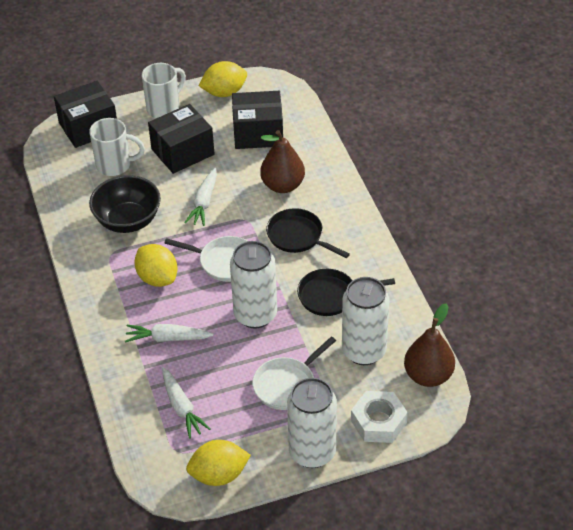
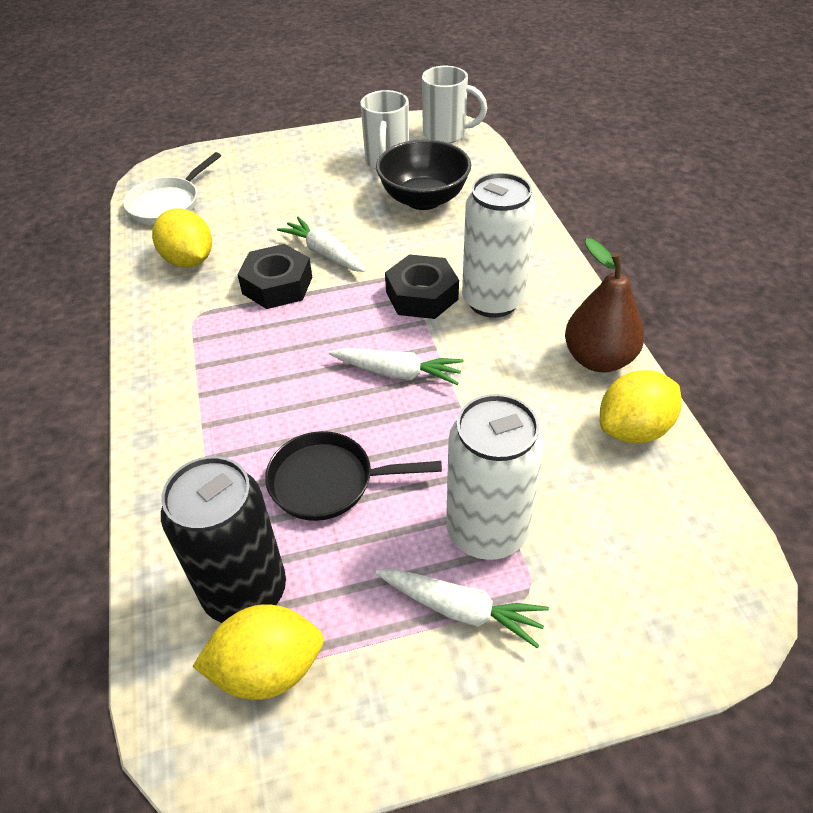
black box: 3 -> 0
black can: 0 -> 1
black nut: 0 -> 2
black pan: 2 -> 1
brown pear: 2 -> 1
white can: 3 -> 2
white nut: 1 -> 0
white pan: 2 -> 1

